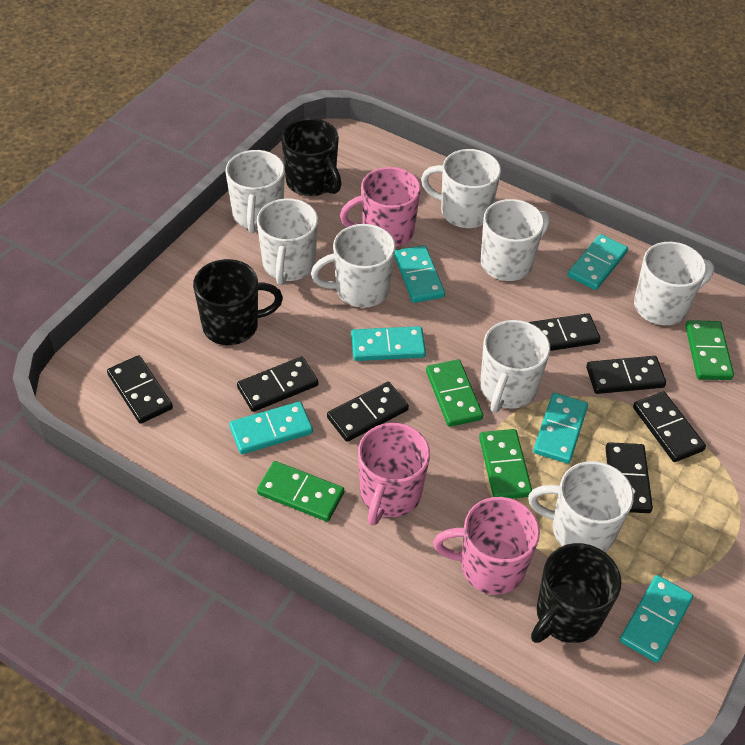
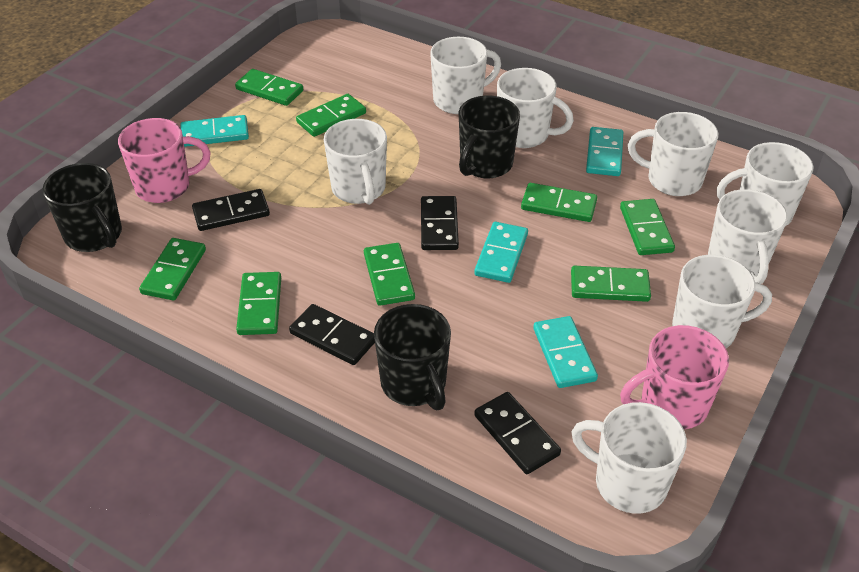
black domino: 7 -> 4
green domino: 4 -> 8
pink mug: 3 -> 2
turquoise domino: 6 -> 4

